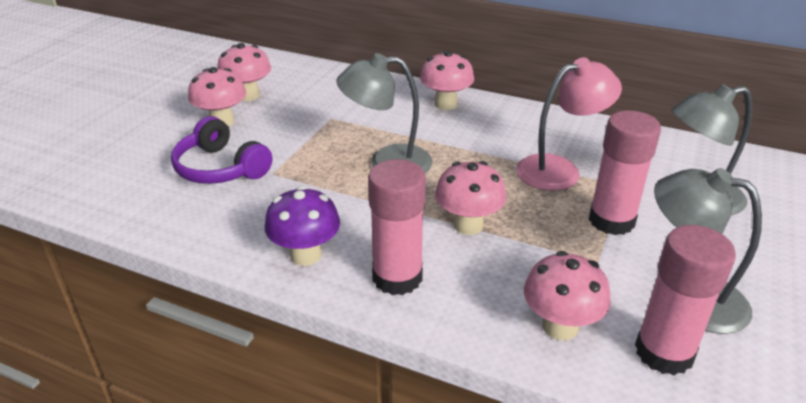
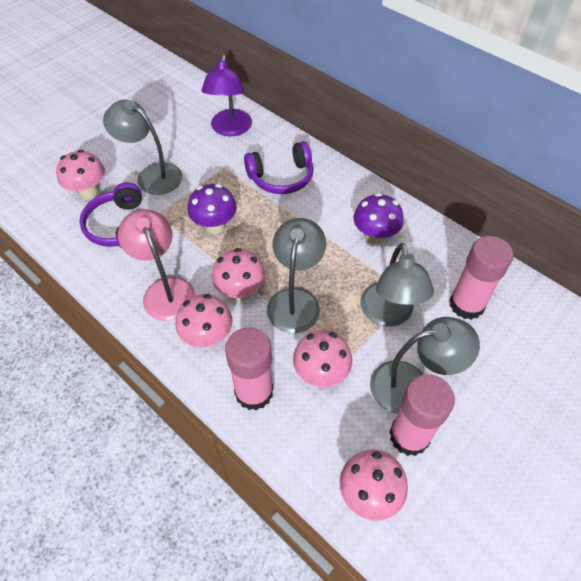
grey lamp: 3 -> 4
purple headphones: 1 -> 2
purple lamp: 0 -> 1
purple mushroom: 1 -> 2

